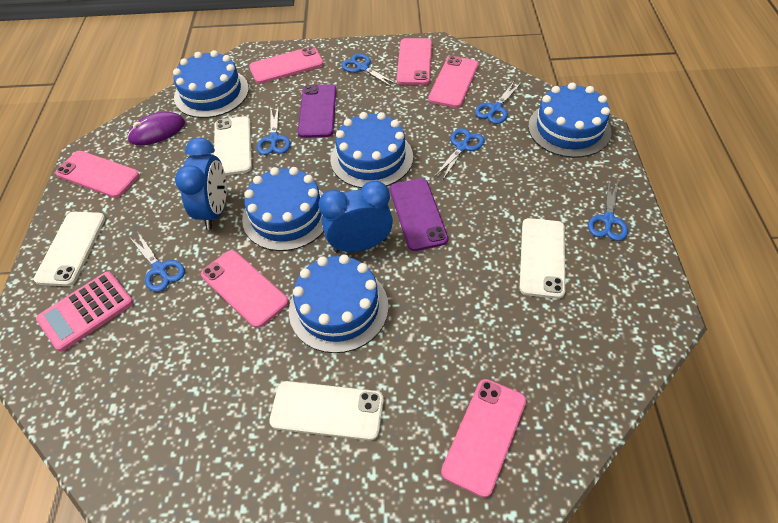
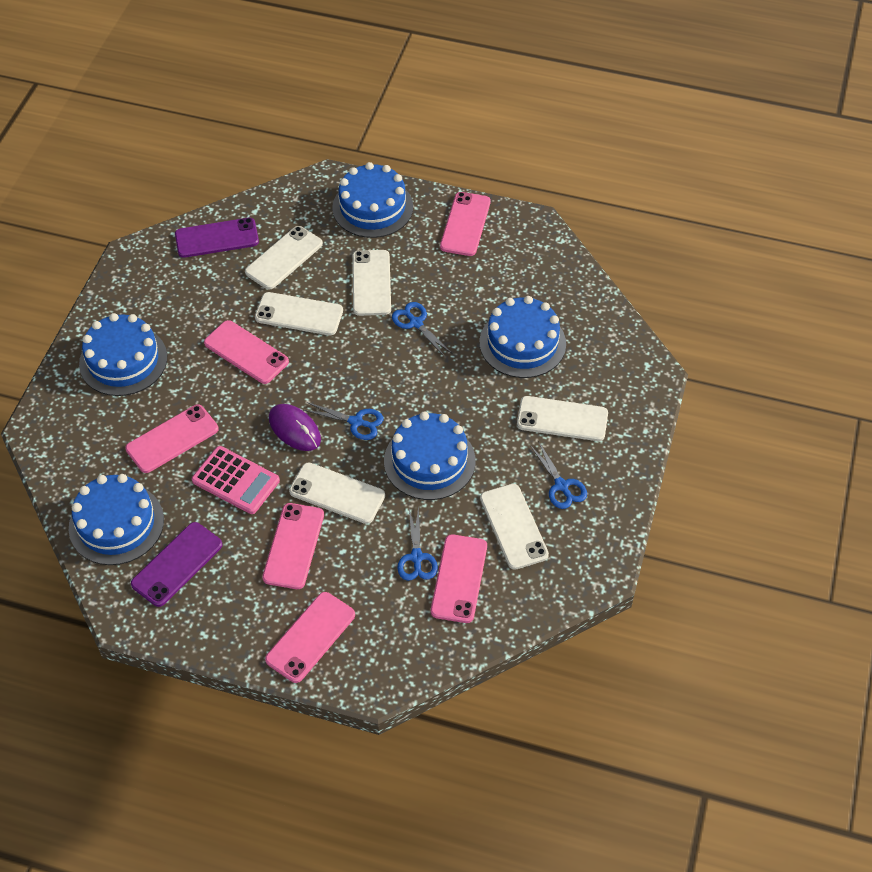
blue clock: 2 -> 0
blue scissors: 6 -> 4
white phone: 4 -> 6

